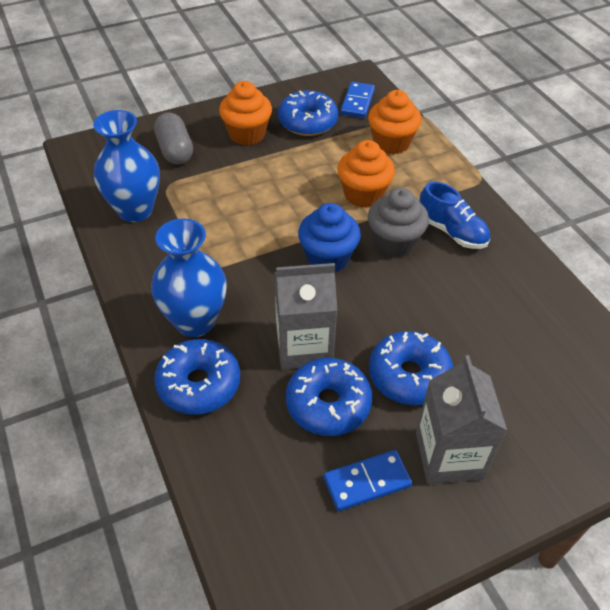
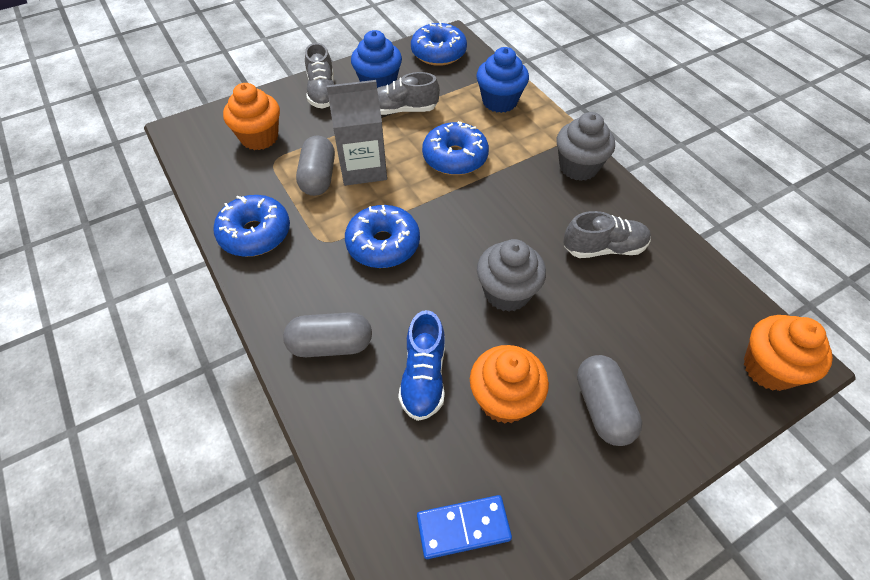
blue cupcake: 1 -> 2
blue domino: 2 -> 1
blue vase: 2 -> 0
grey capsule: 1 -> 3
grey carton: 2 -> 1
grey cupcake: 1 -> 2
grey shoe: 0 -> 3

